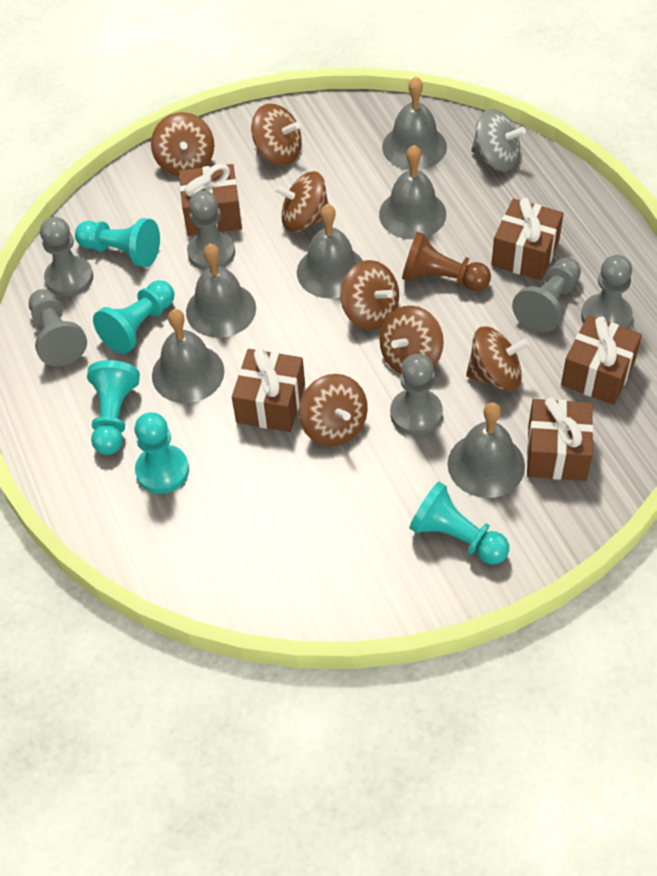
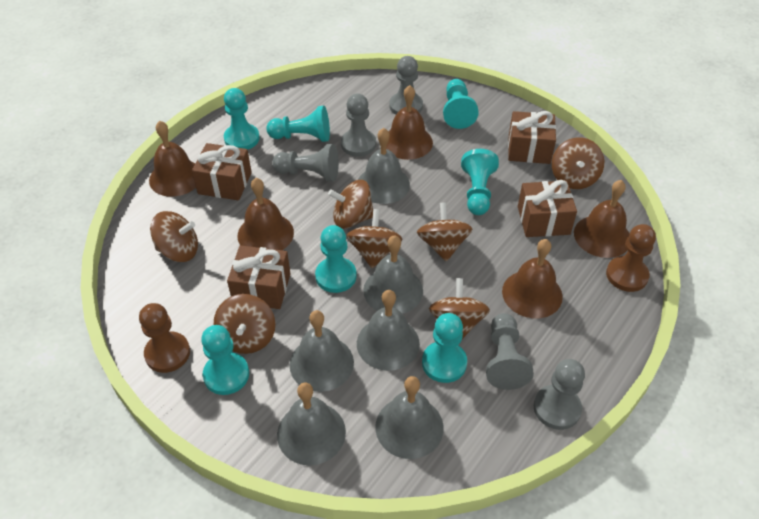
brown bell: 0 -> 5
brown gift: 5 -> 4
brown pawn: 1 -> 2
grey pawn: 6 -> 5
grey spinning top: 1 -> 0
turquoise pawn: 5 -> 7

